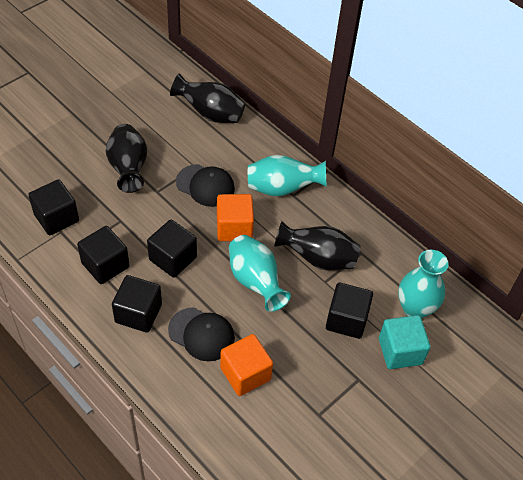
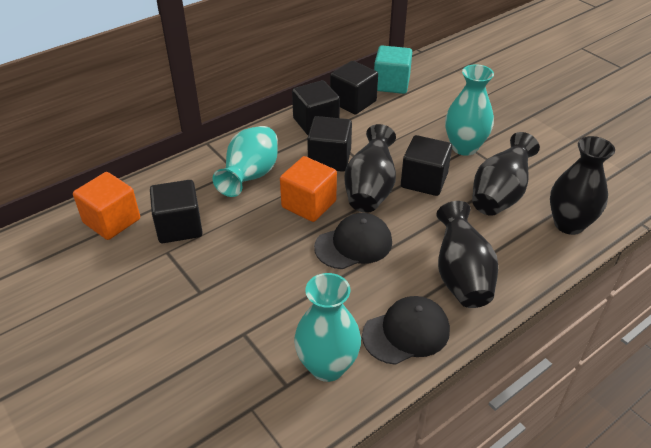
black vase: 3 -> 4

